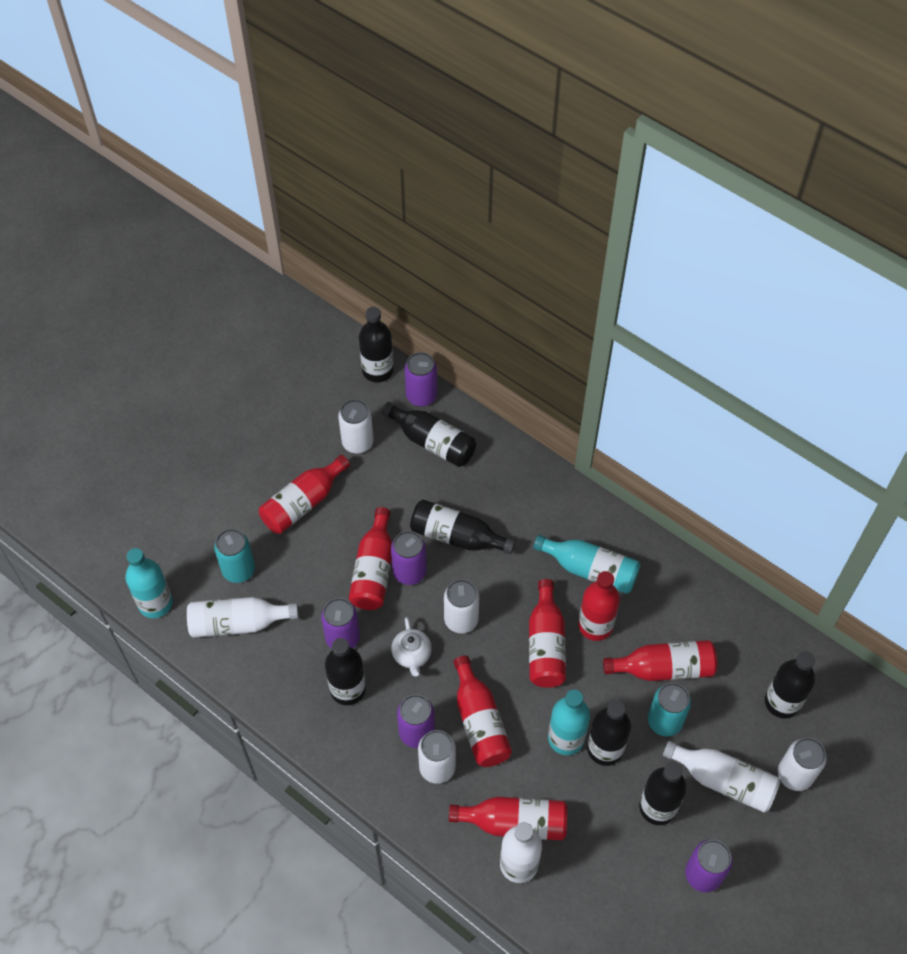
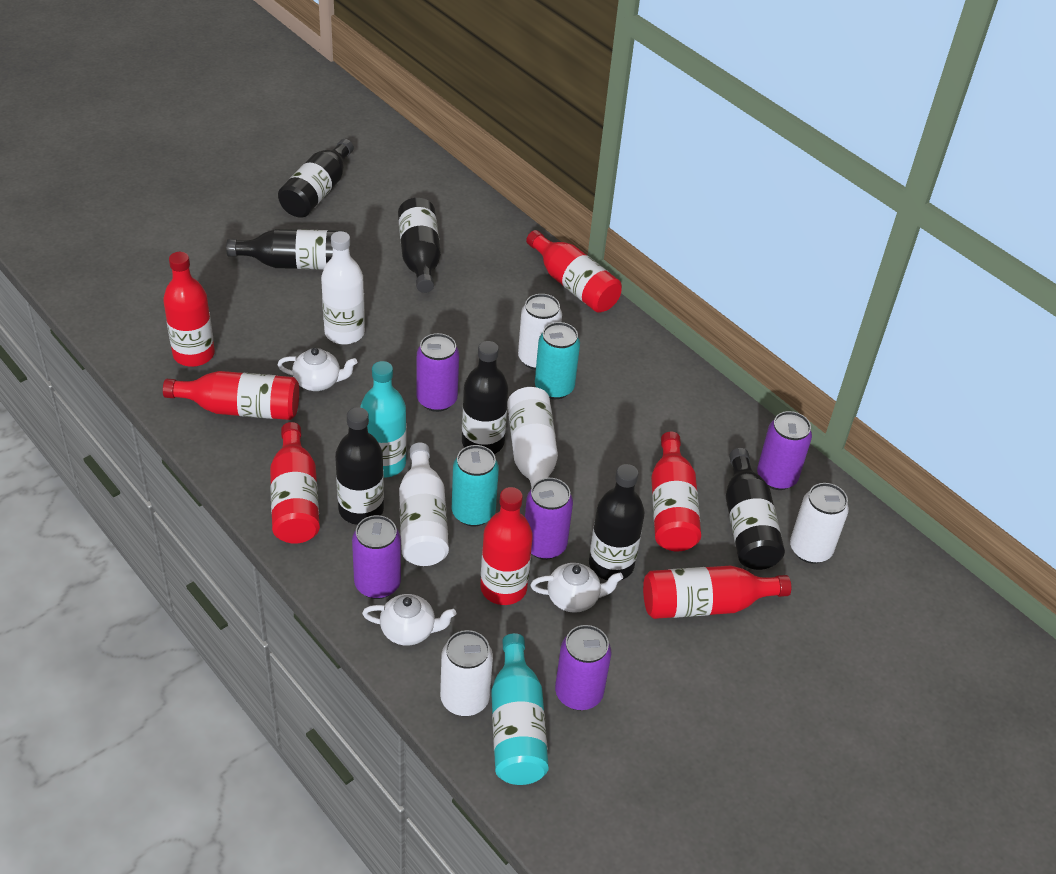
turquoise bottle: 3 -> 2
white can: 4 -> 3
white teapot: 1 -> 3

